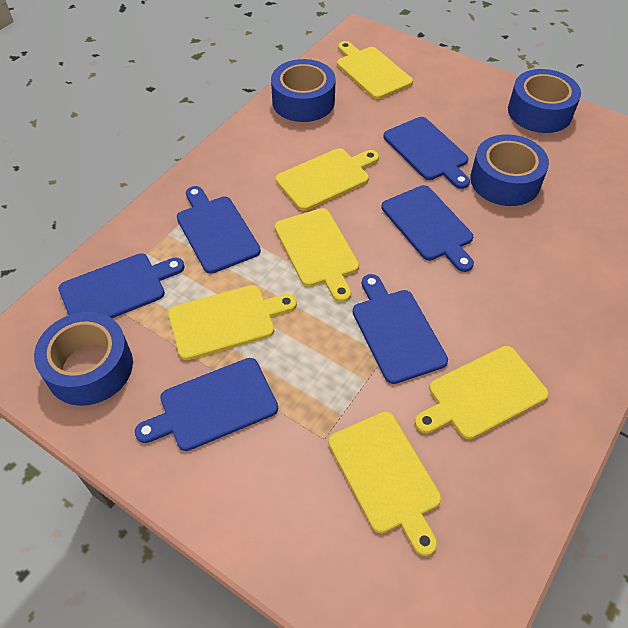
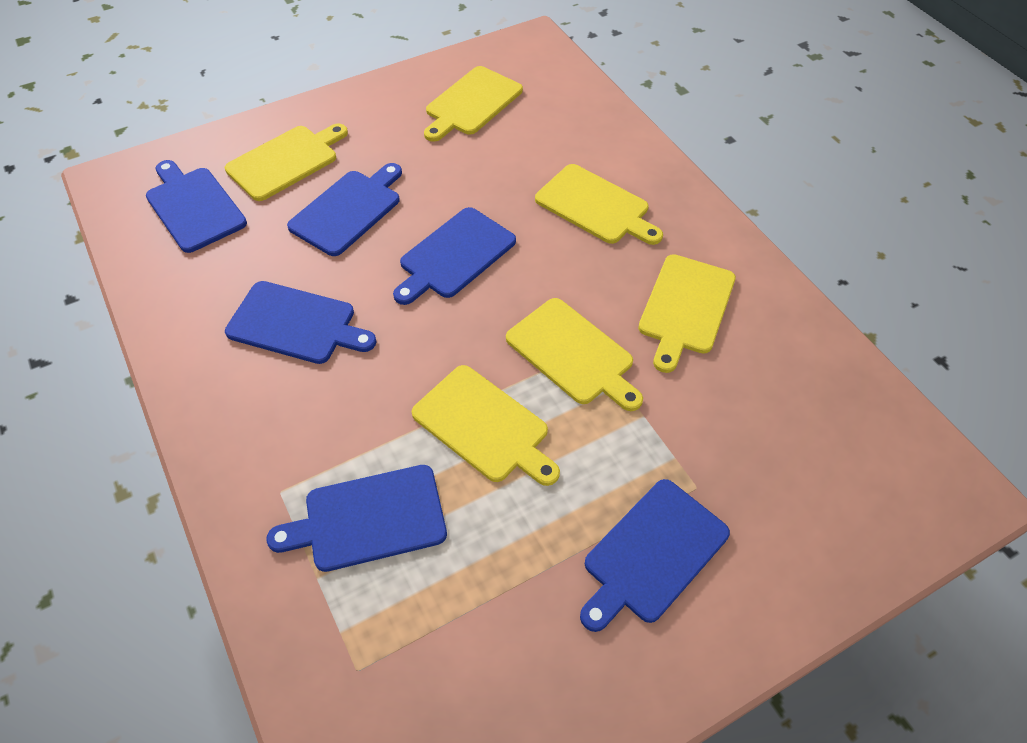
blue tape: 4 -> 0

